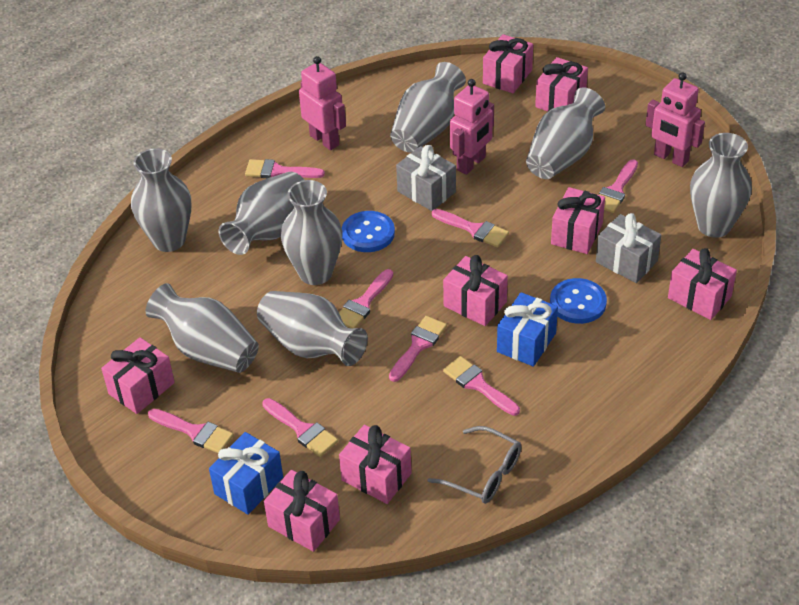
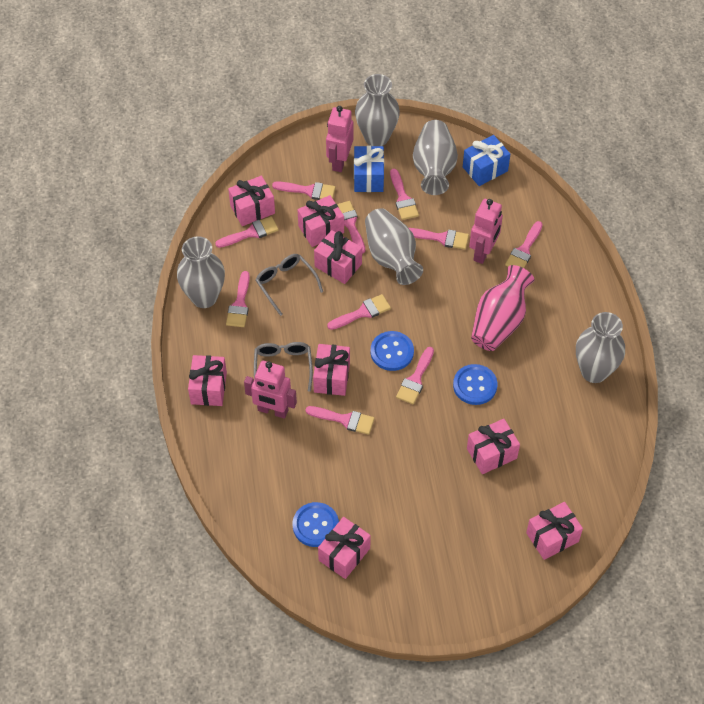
blue button: 2 -> 3
grey gift: 2 -> 0
grey glasses: 1 -> 2
grey vase: 8 -> 5
pink brush: 8 -> 10
pink vase: 0 -> 1

